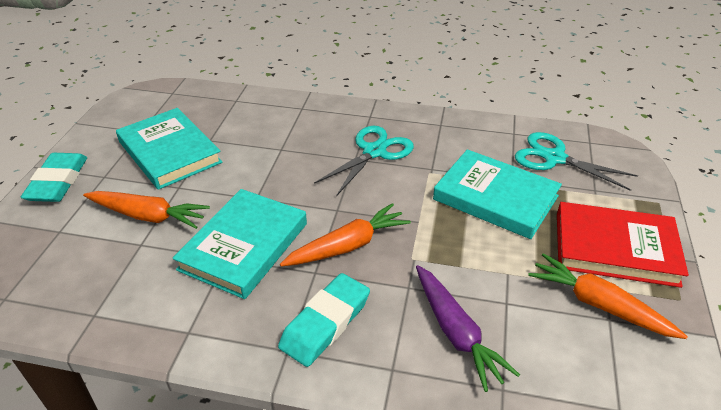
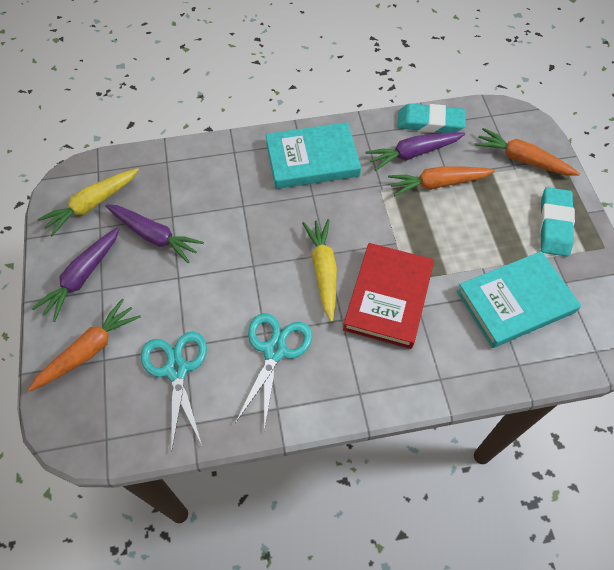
purple carrot: 1 -> 3
turquoise book: 3 -> 2
yellow carrot: 0 -> 2

